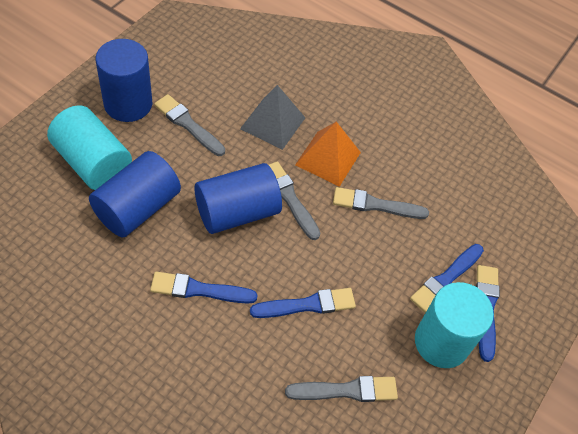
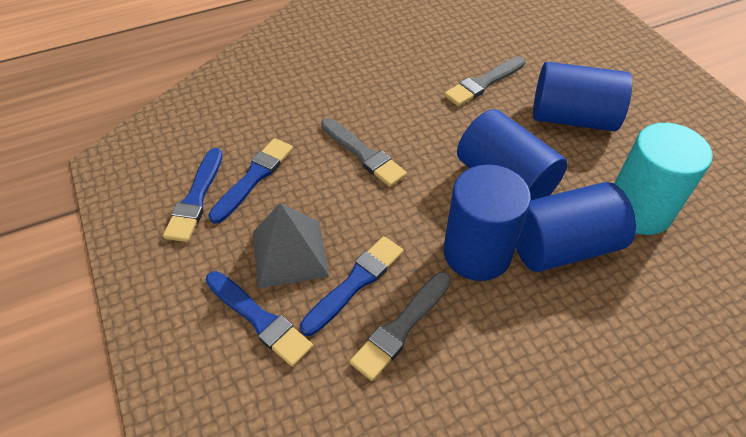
blue cylinder: 3 -> 4
grey brush: 4 -> 3
orange pyramid: 1 -> 0
turquoise cylinder: 2 -> 1

